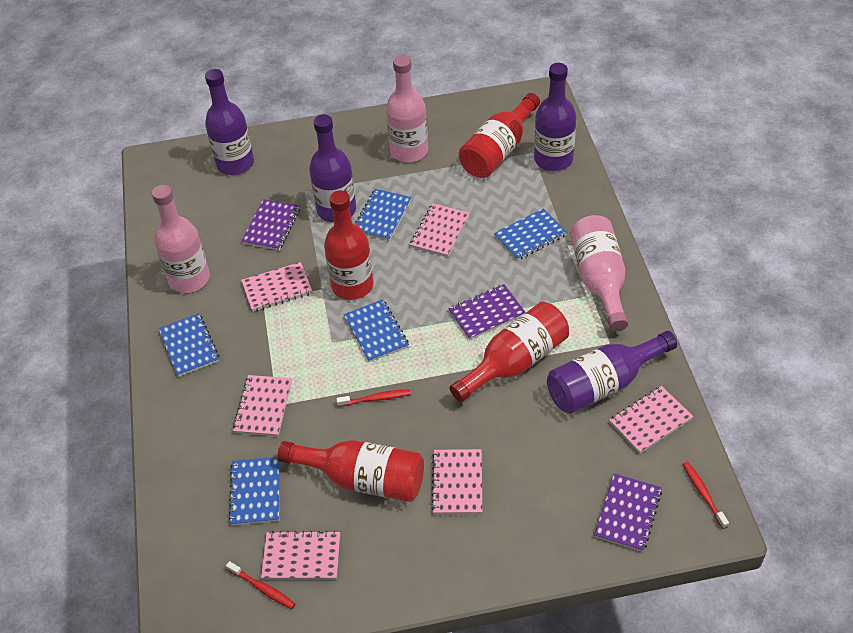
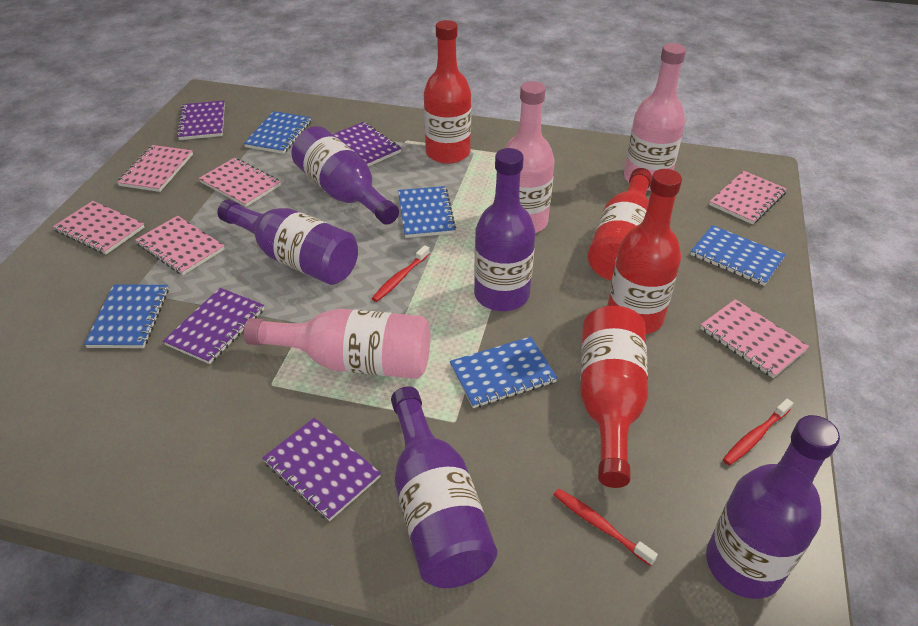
purple bottle: 4 -> 5
purple notebook: 3 -> 4

